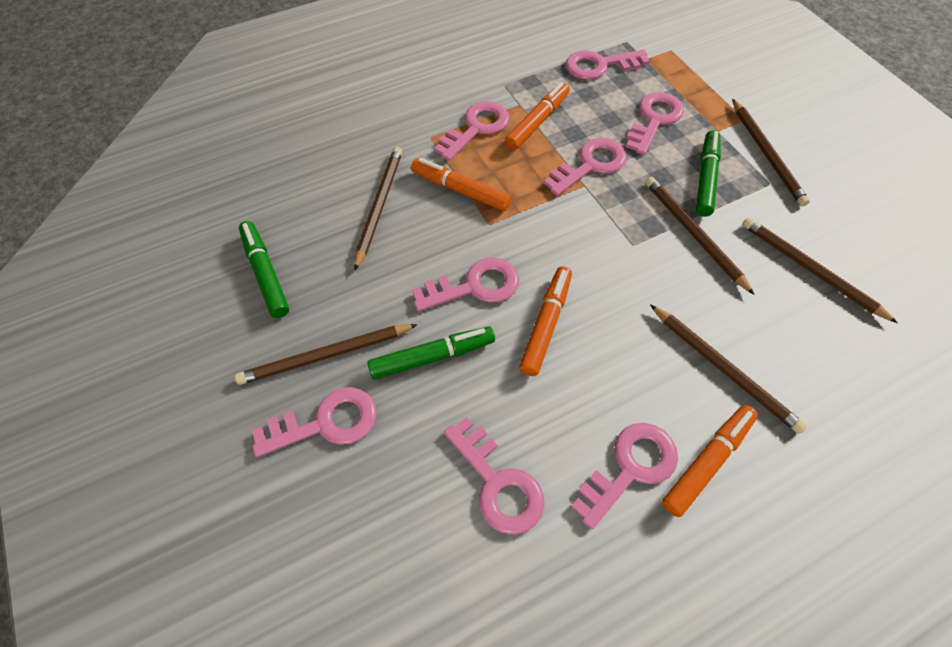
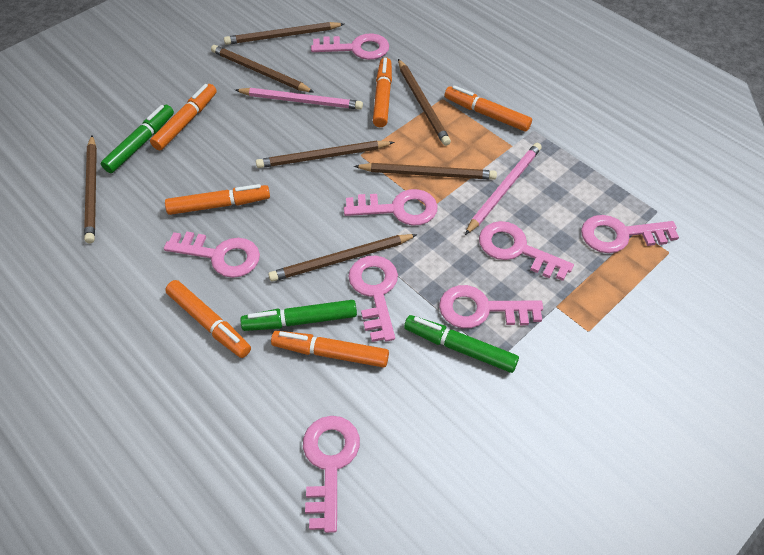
brown pencil: 6 -> 7
orange marker: 4 -> 6
pink pencil: 0 -> 2

